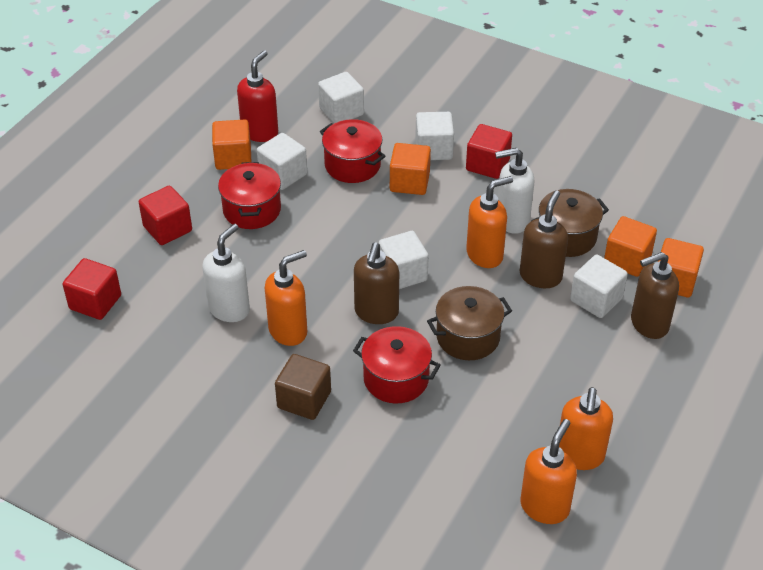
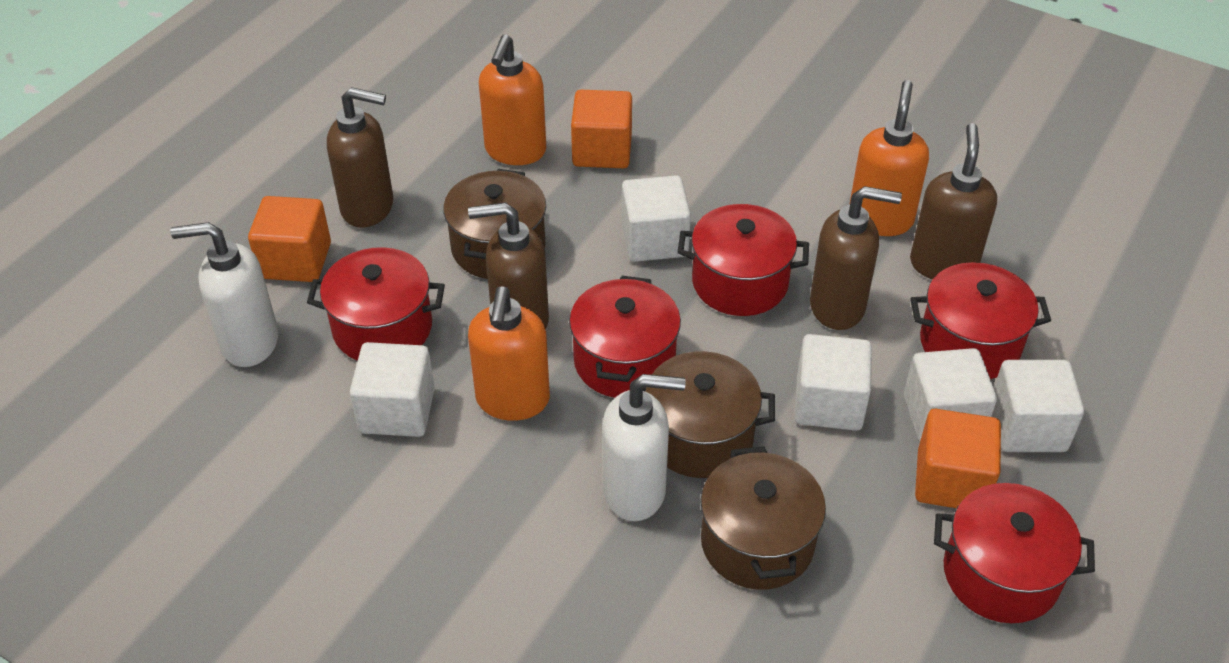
brown cube: 1 -> 0
brown pot: 2 -> 3
brown soap dispenser: 3 -> 4
orange cube: 4 -> 3
orange soap dispenser: 4 -> 3
red cube: 3 -> 0
red pot: 3 -> 5
red soap dispenser: 1 -> 0

